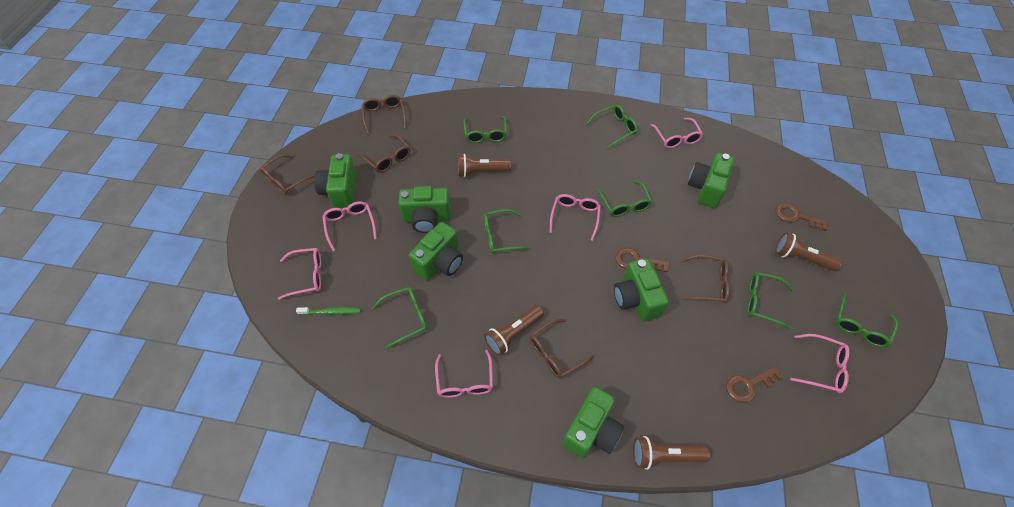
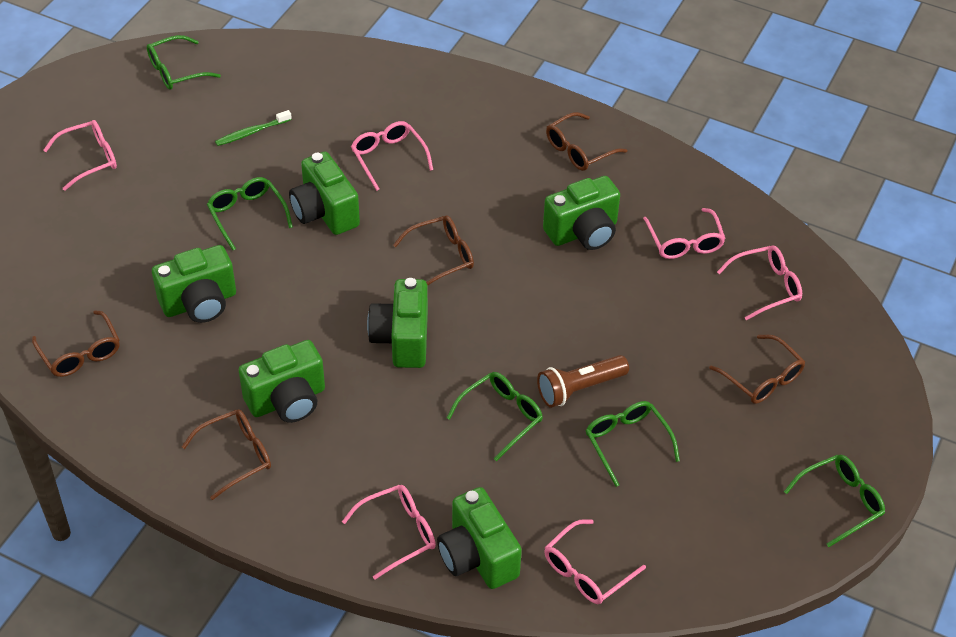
brown flashlight: 4 -> 1
brown key: 3 -> 0
green glasses: 7 -> 5

